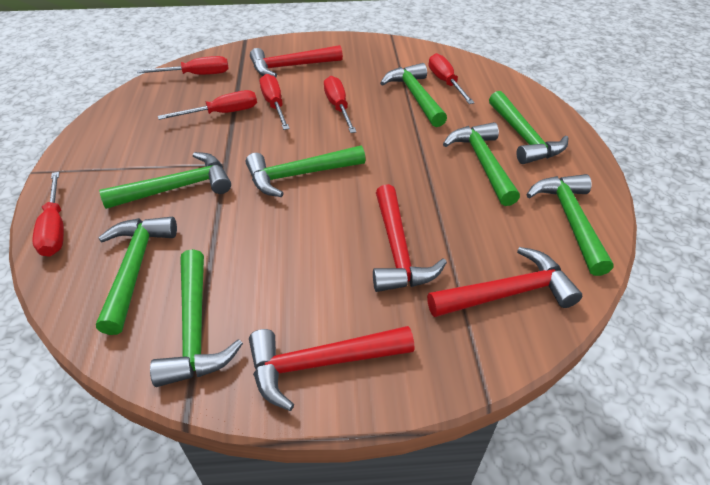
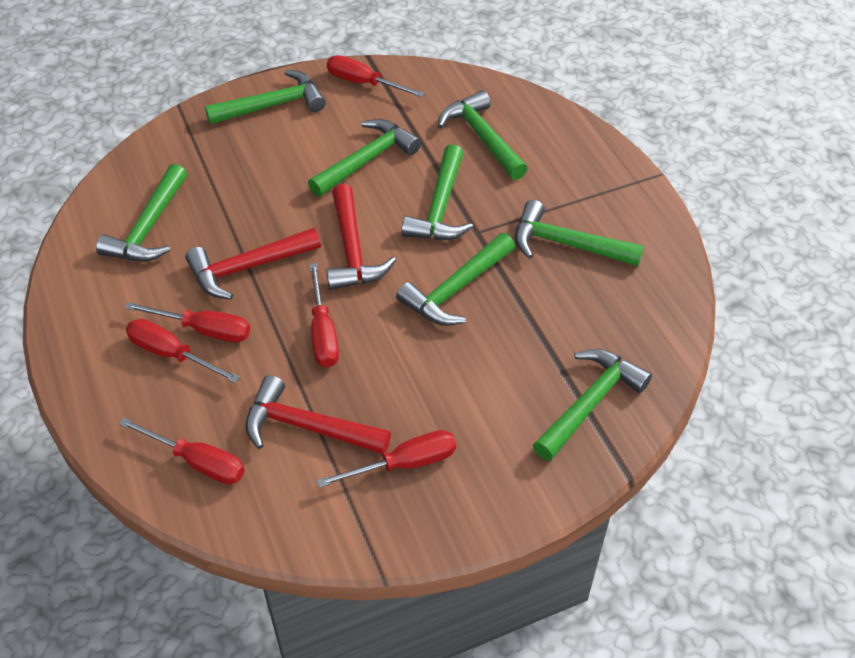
red hammer: 4 -> 3

